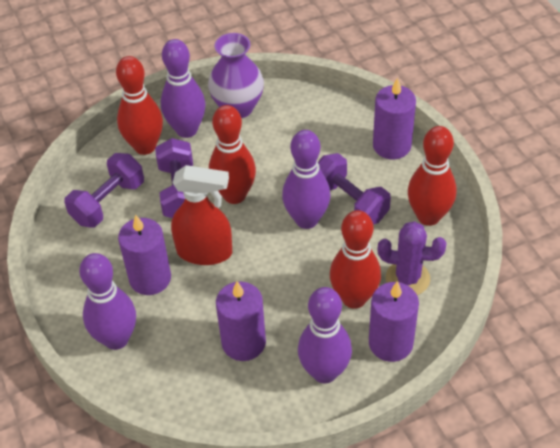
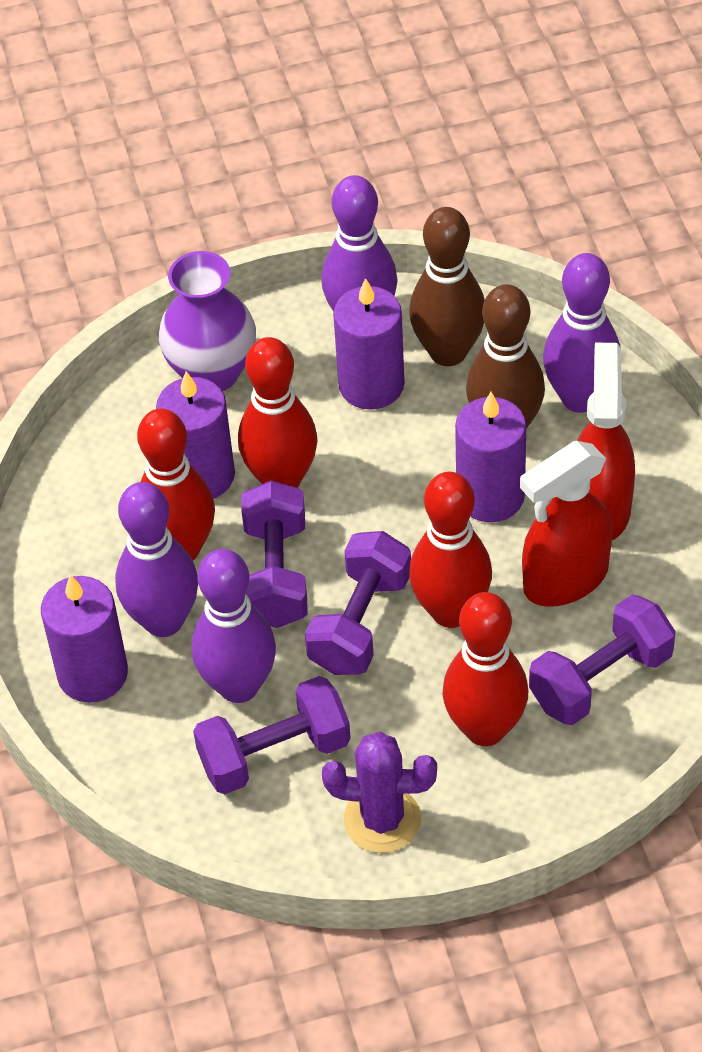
brown bowling pin: 0 -> 2
purple dumbbell: 3 -> 4
red spray bottle: 1 -> 2

